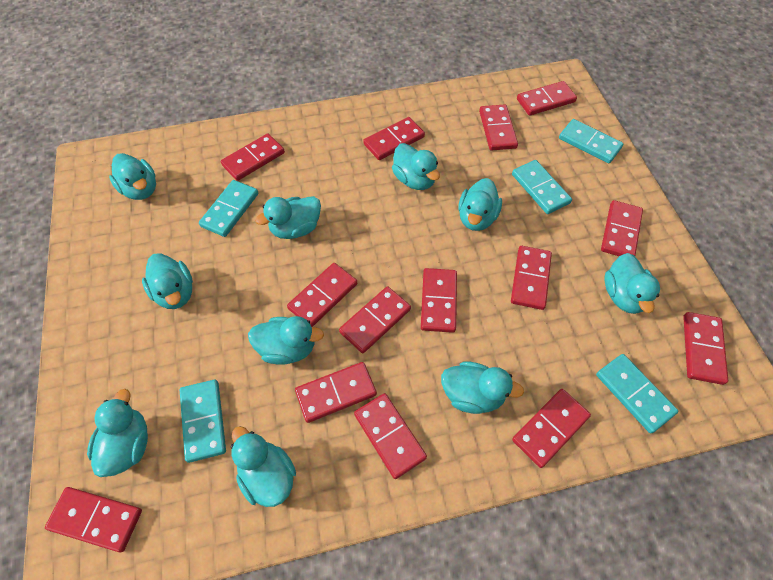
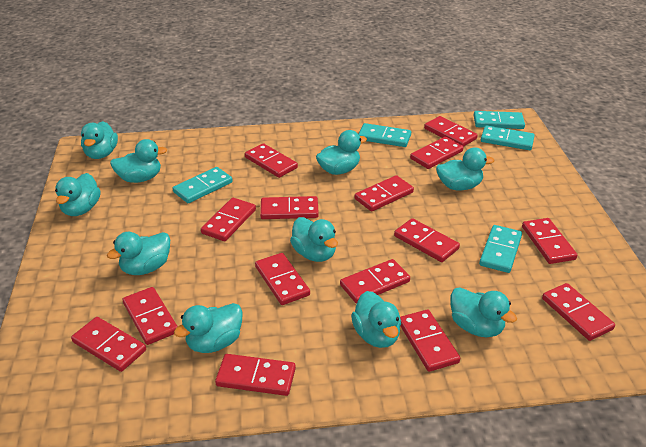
red domino: 14 -> 15

